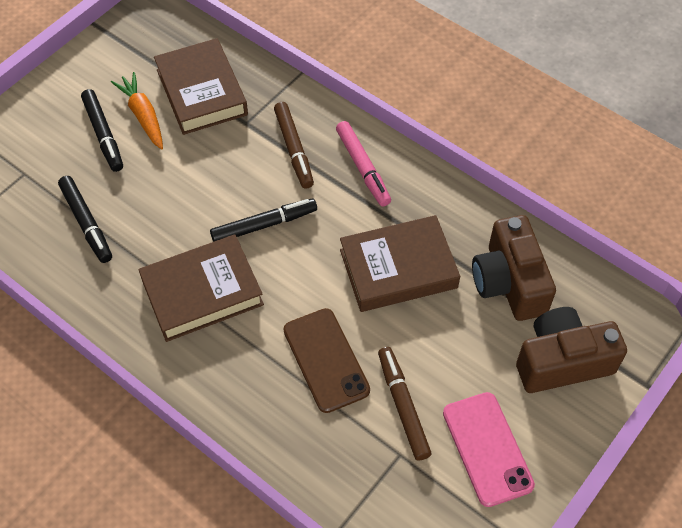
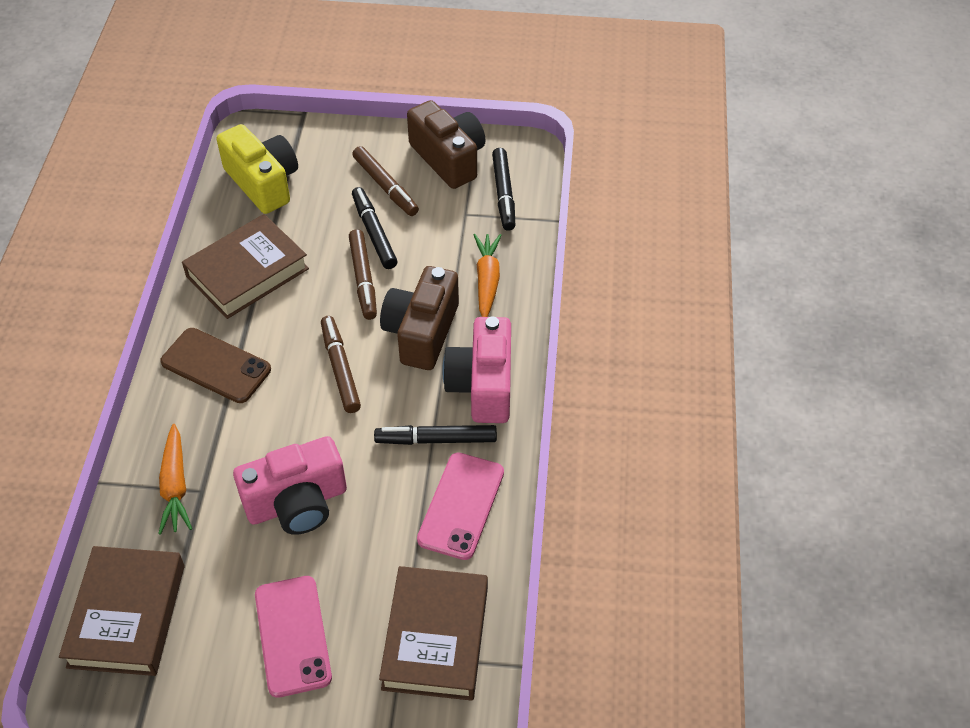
brown marker: 2 -> 3
orange carrot: 1 -> 2
pink camera: 0 -> 2
pink marker: 1 -> 0
pink phone: 1 -> 2
yellow camera: 0 -> 1

